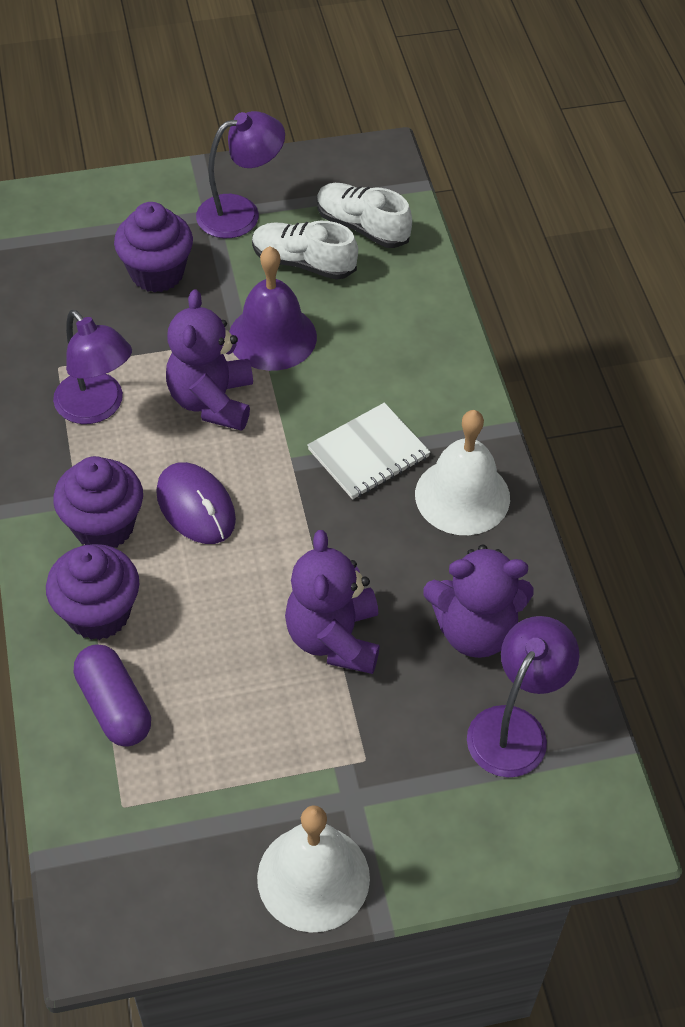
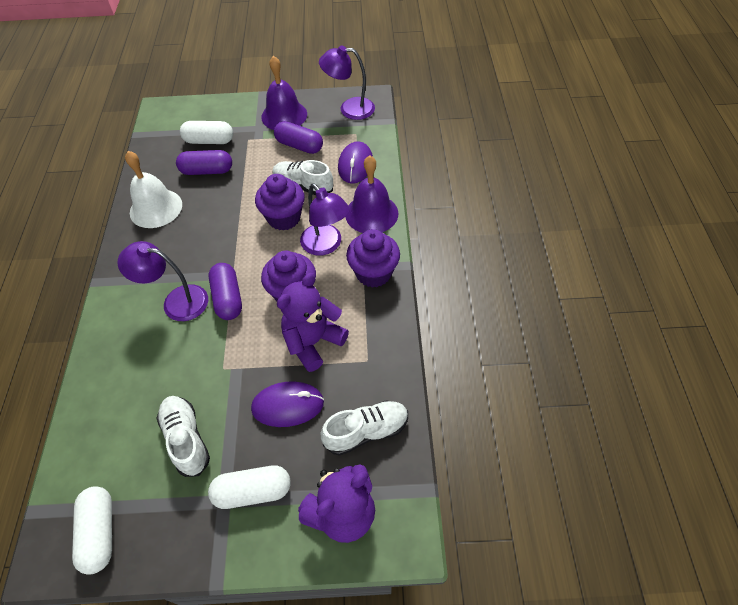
purple bell: 1 -> 2
purple capsule: 1 -> 3
purple mouse: 1 -> 2
purple teddy bear: 3 -> 2
white bell: 2 -> 1
white capsule: 0 -> 3
white notebook: 1 -> 0
white shoe: 2 -> 3

